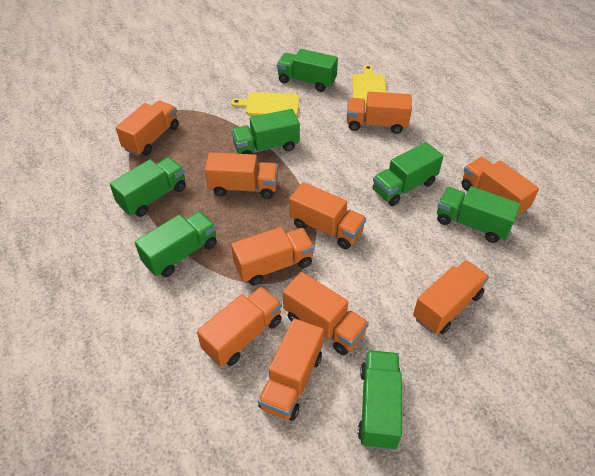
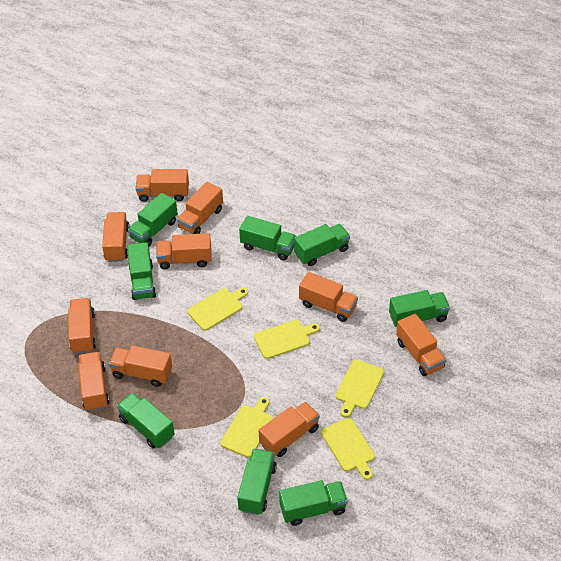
green truck: 7 -> 8
yellow cutting board: 2 -> 5

